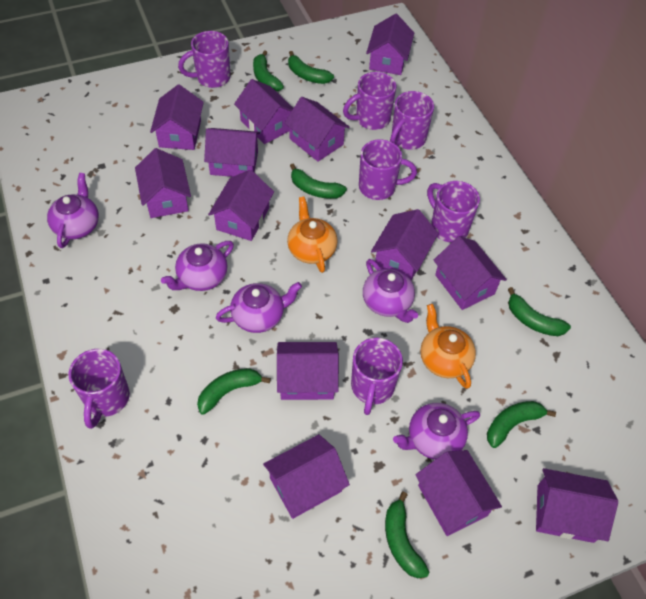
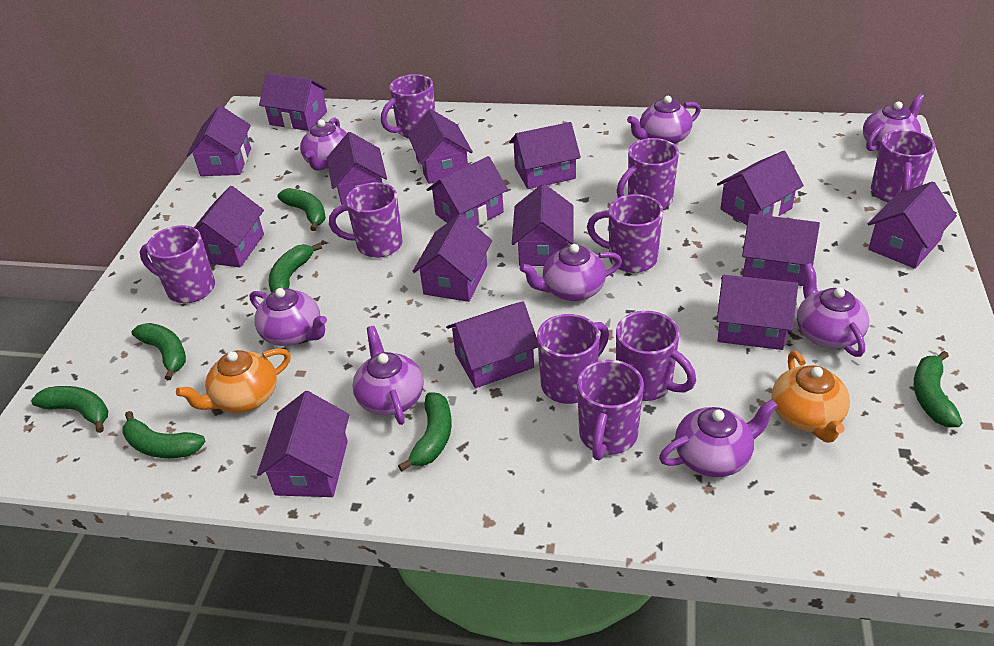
purple house: 13 -> 15
purple mug: 7 -> 9
purple teapot: 5 -> 8

